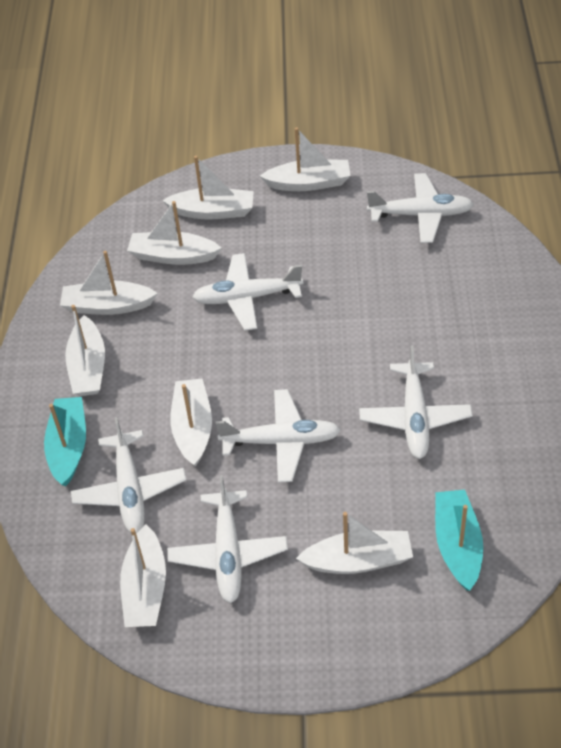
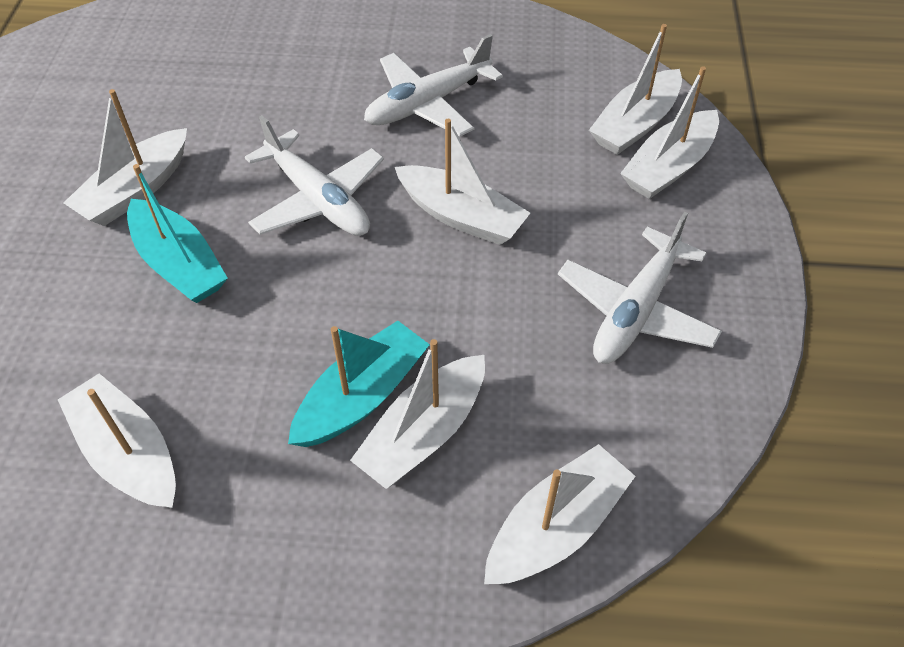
white boat: 8 -> 7
white plane: 6 -> 3

